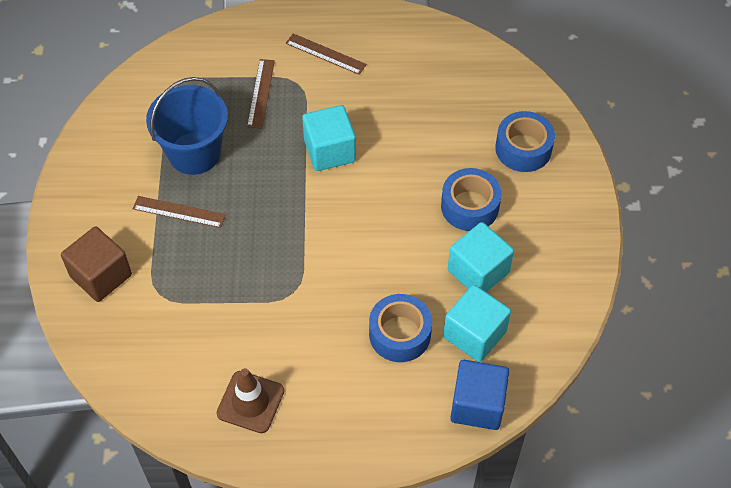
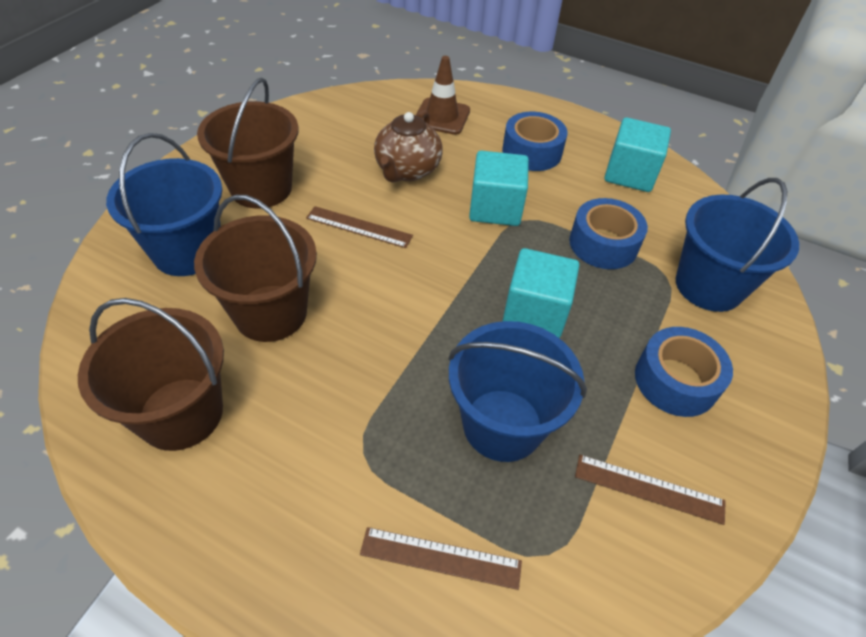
blue bucket: 1 -> 3
blue cube: 1 -> 0
brown bucket: 0 -> 3
brown cube: 1 -> 0
brown teapot: 0 -> 1

